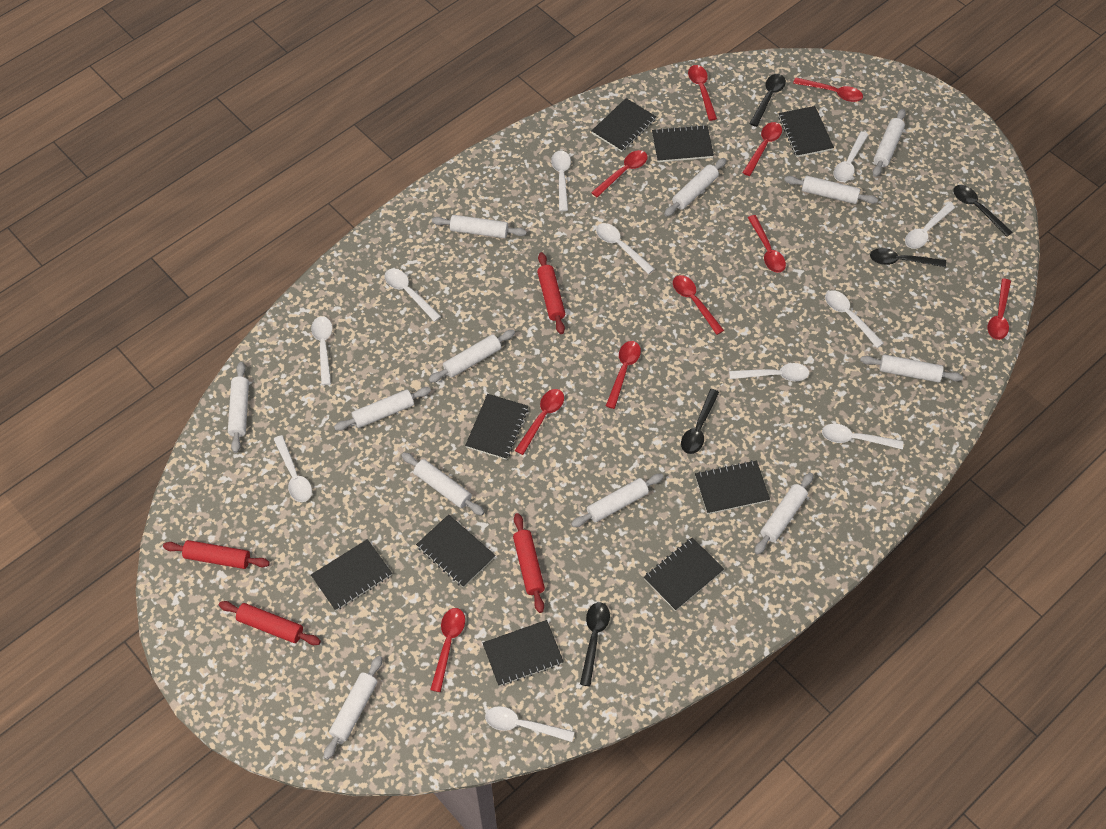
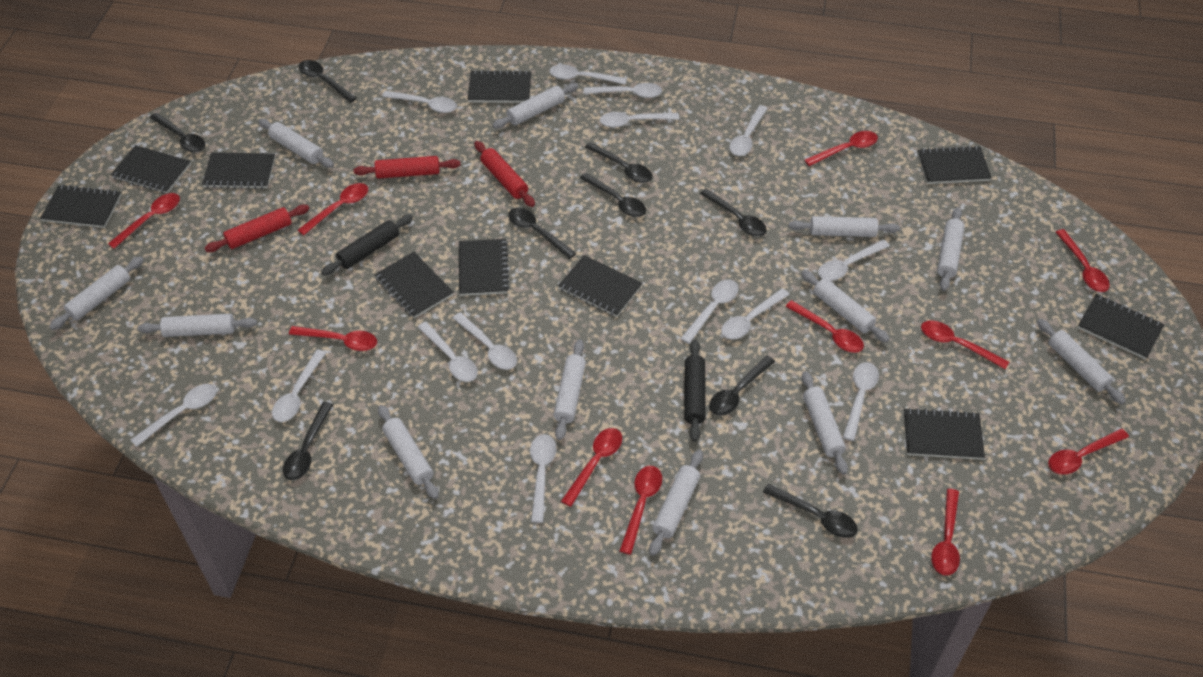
black notebook: 9 -> 10
black rolling pin: 0 -> 2
black spoon: 5 -> 9
red rolling pin: 4 -> 3
red spoon: 10 -> 11
white spoon: 11 -> 14

